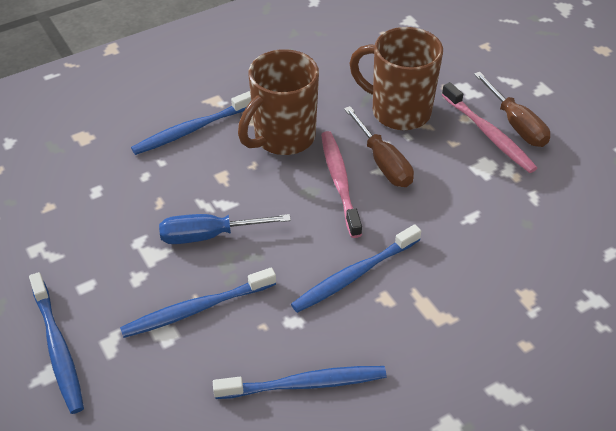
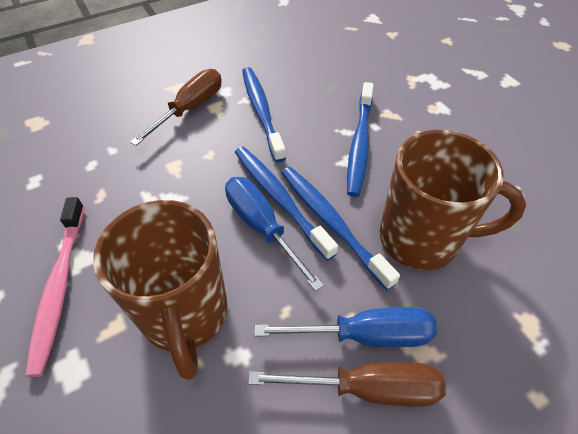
blue screwdriver: 1 -> 2
blue toothbrush: 5 -> 4
pink toothbrush: 2 -> 1

